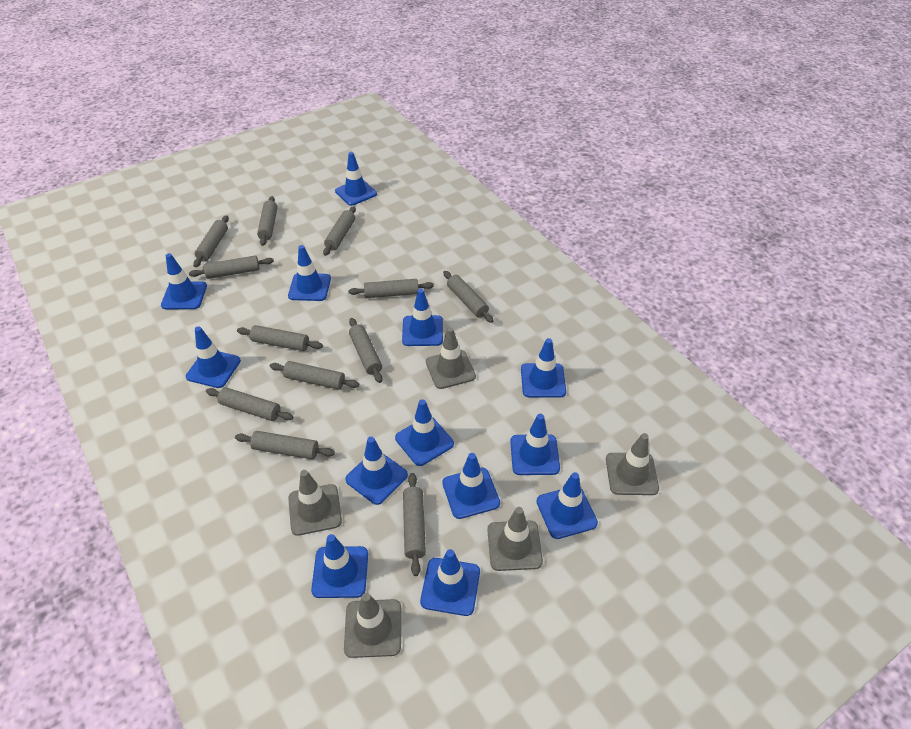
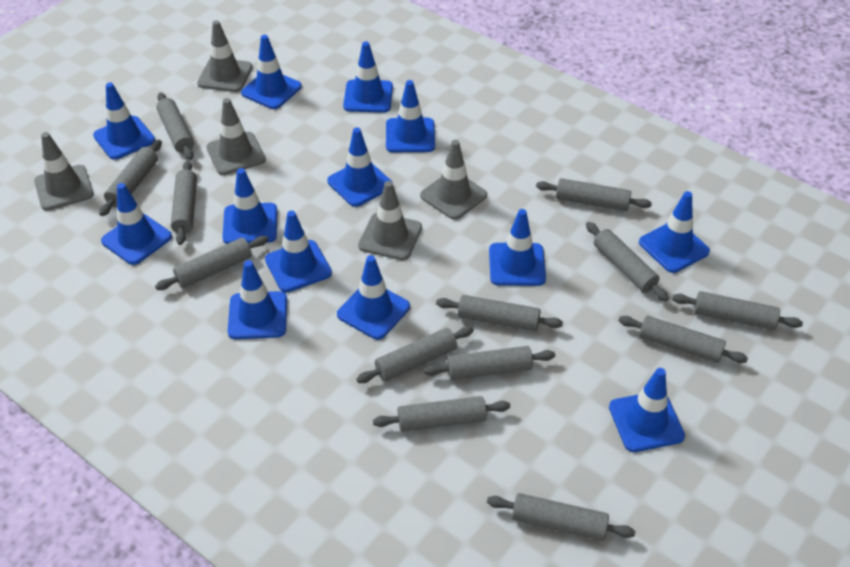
grey rolling pin: 12 -> 13

